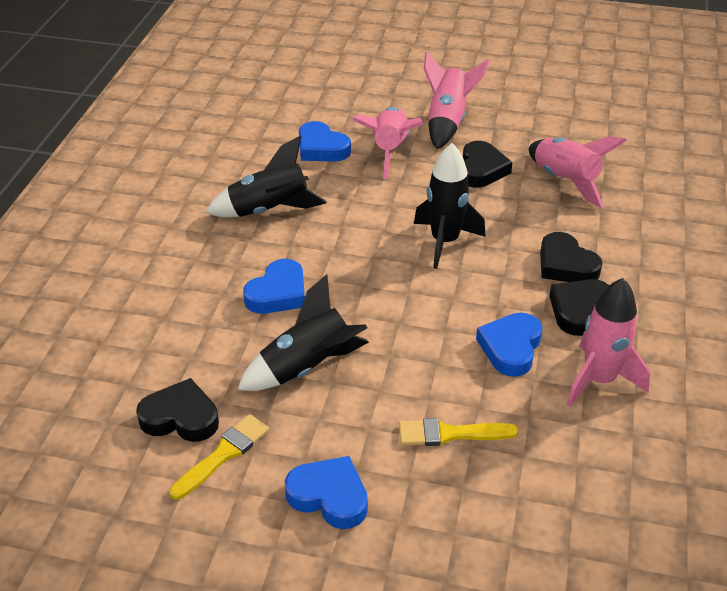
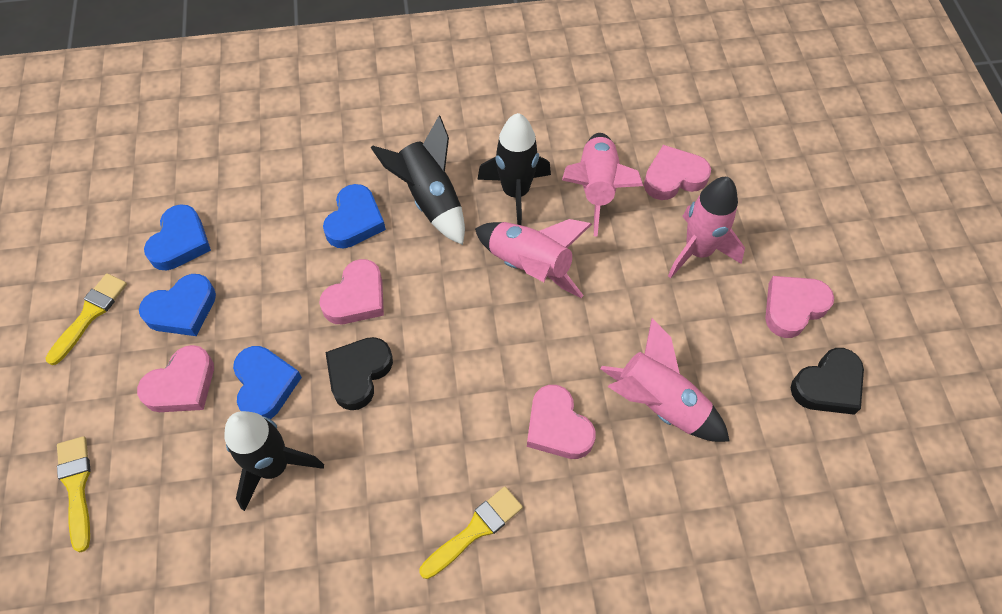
black heart: 4 -> 2
pink heart: 0 -> 5
yellow brush: 2 -> 3

